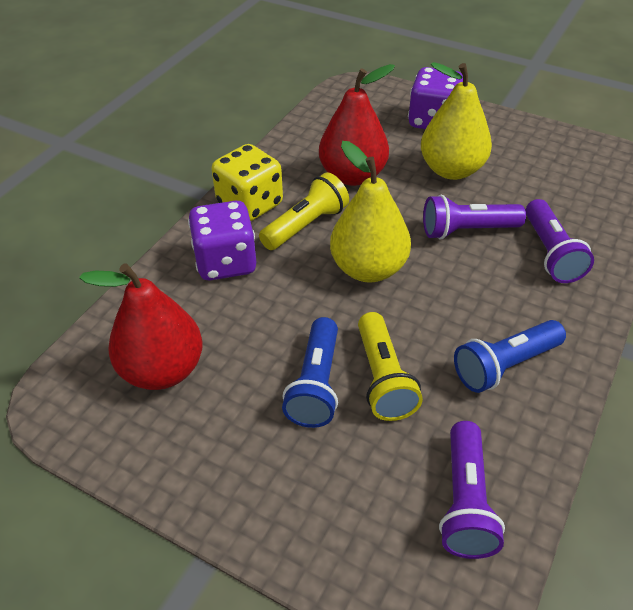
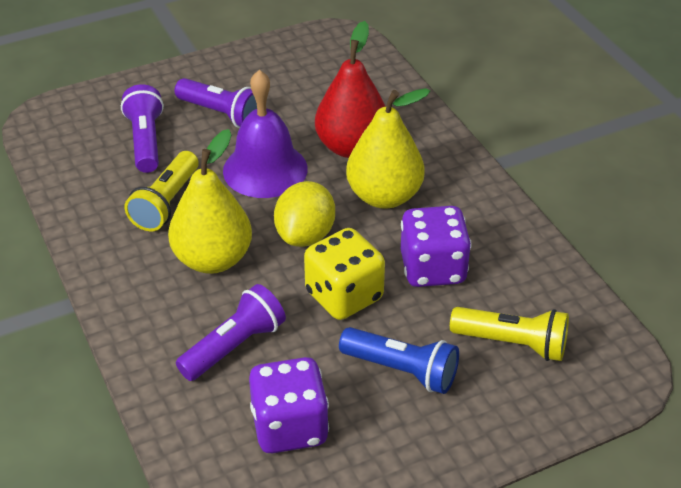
blue flashlight: 2 -> 1
purple bell: 0 -> 1
red pear: 2 -> 1
yellow lemon: 0 -> 1

